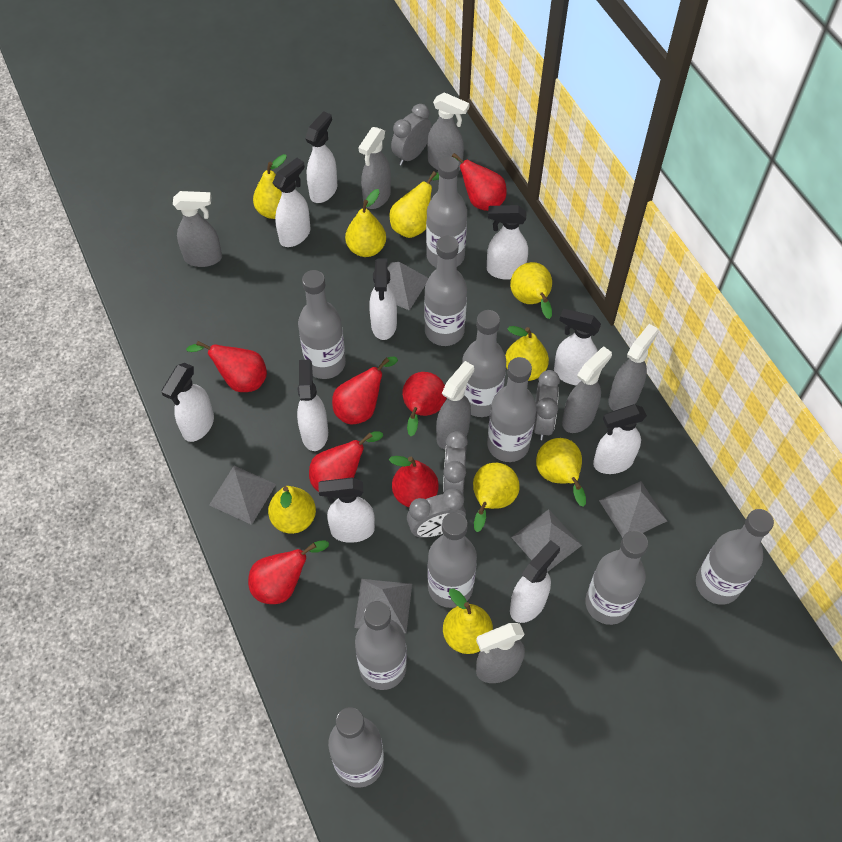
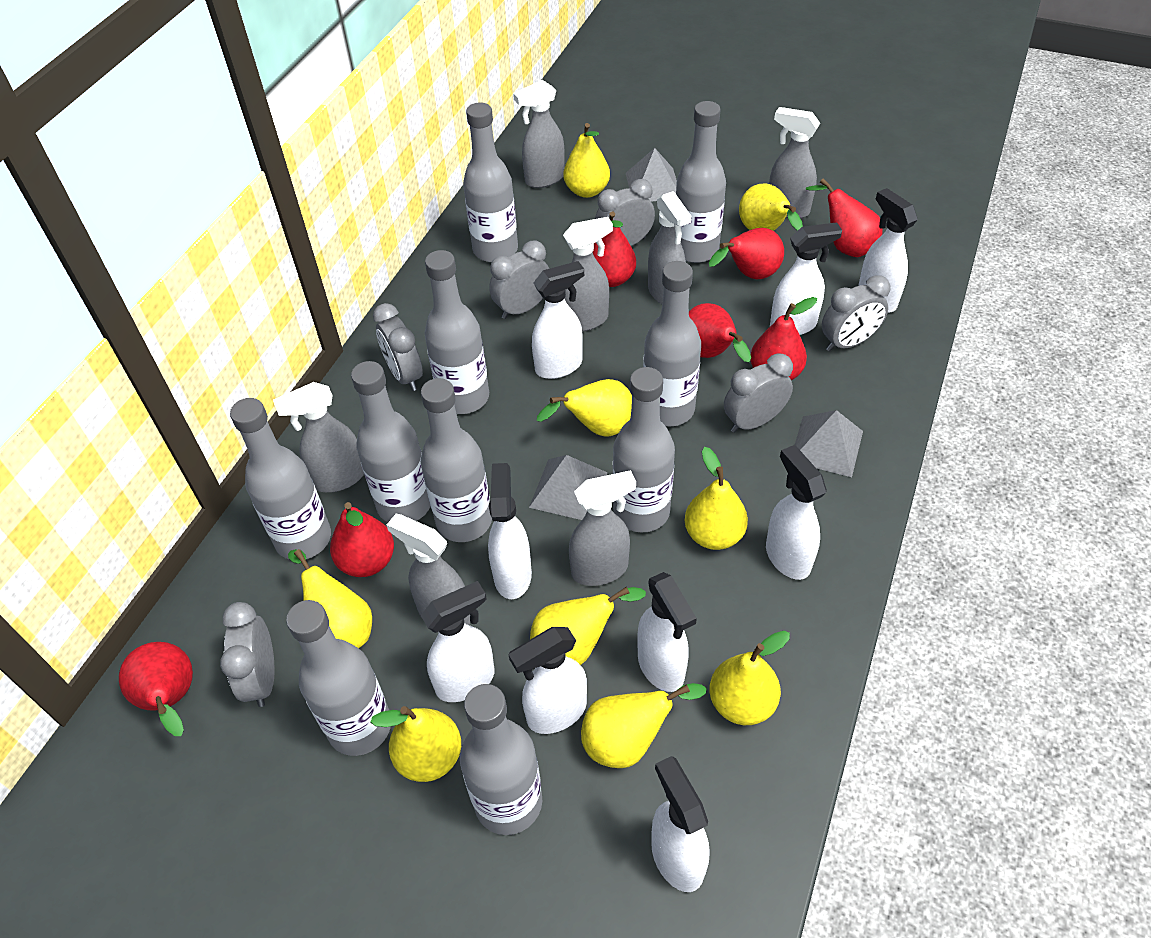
grey clock: 4 -> 6
grey pyramid: 5 -> 3
white spray bottle: 10 -> 9

